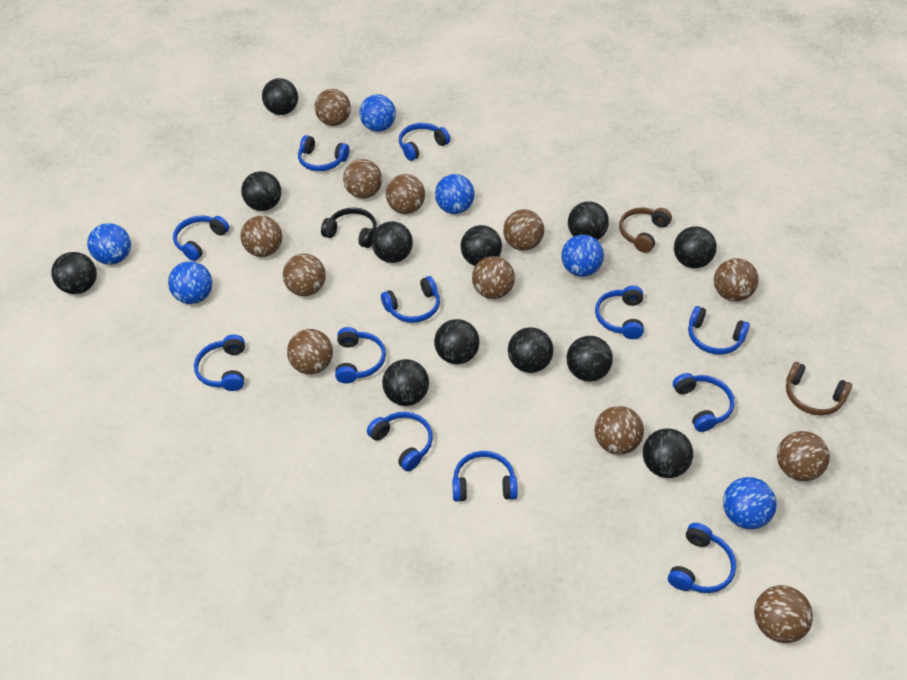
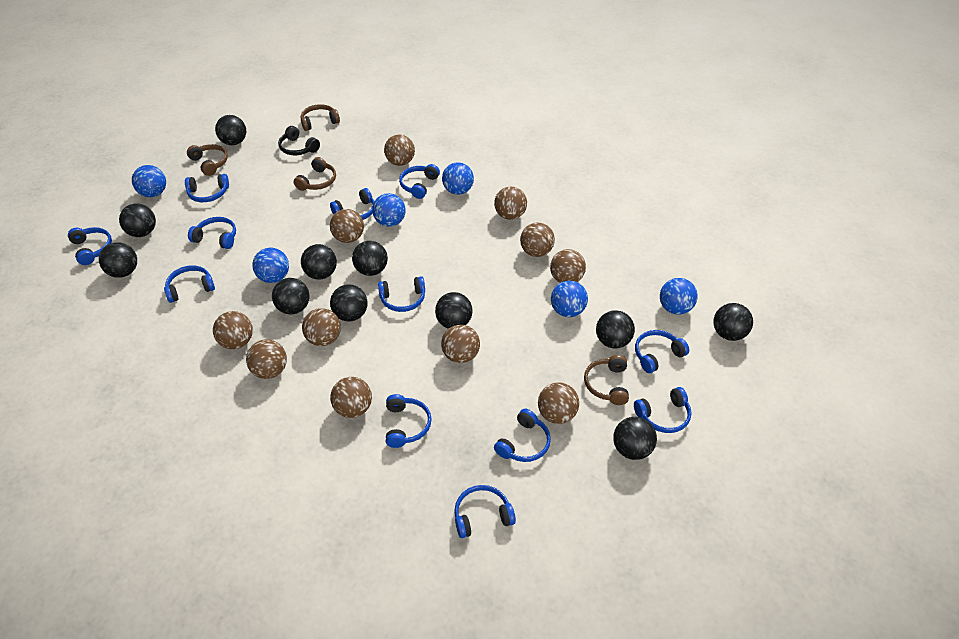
black ball: 12 -> 11
brown ball: 12 -> 11
brown headphones: 2 -> 4

